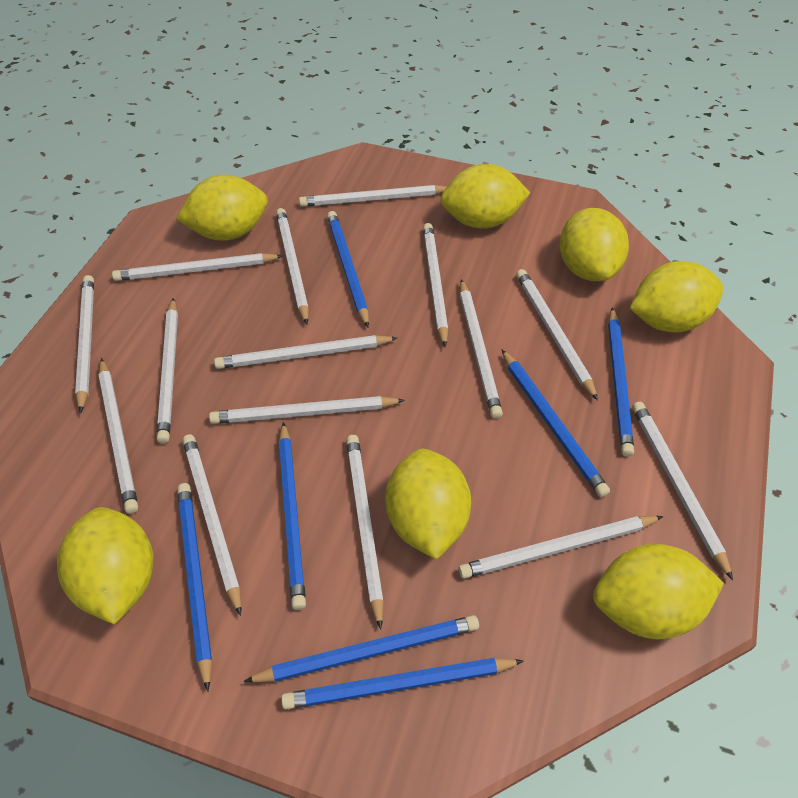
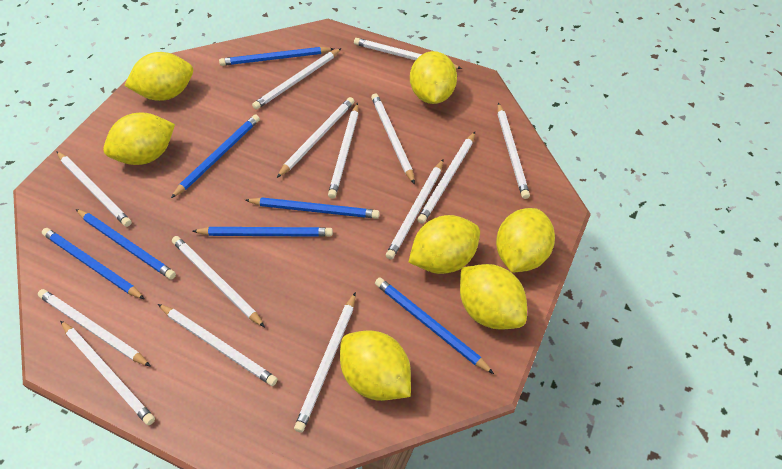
white pencil: 15 -> 14

